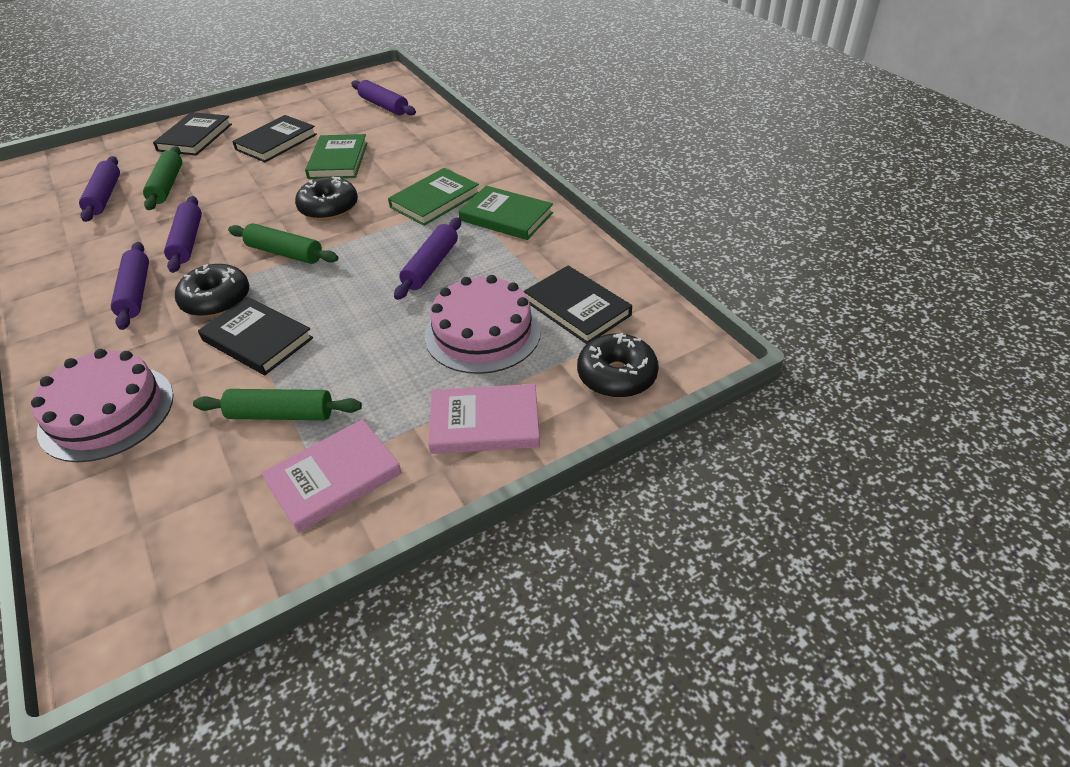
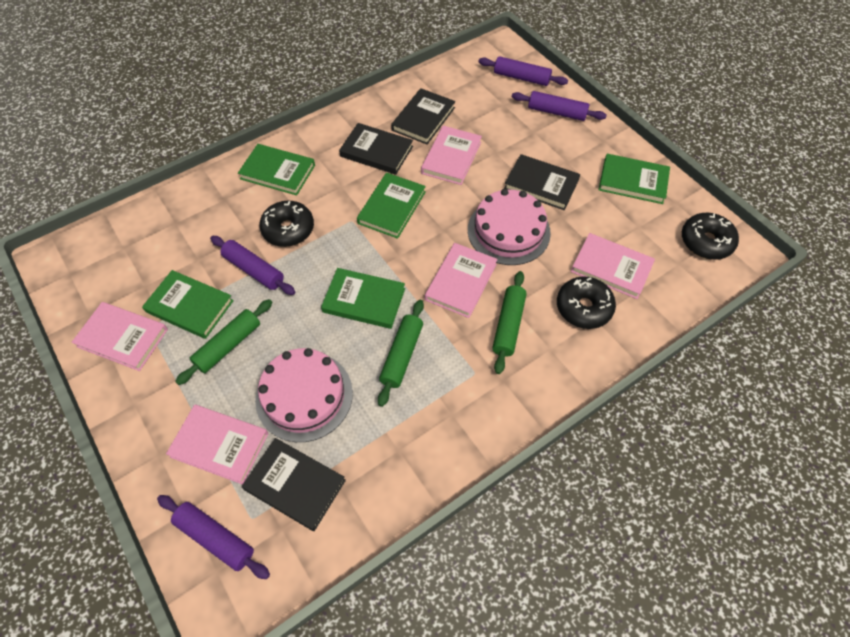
green book: 3 -> 5
pink book: 2 -> 5
purple rolling pin: 5 -> 4

